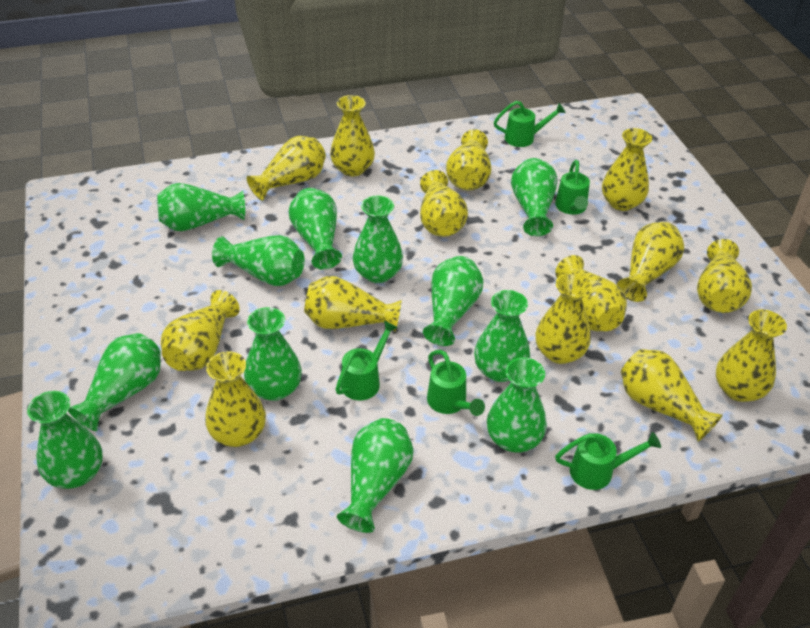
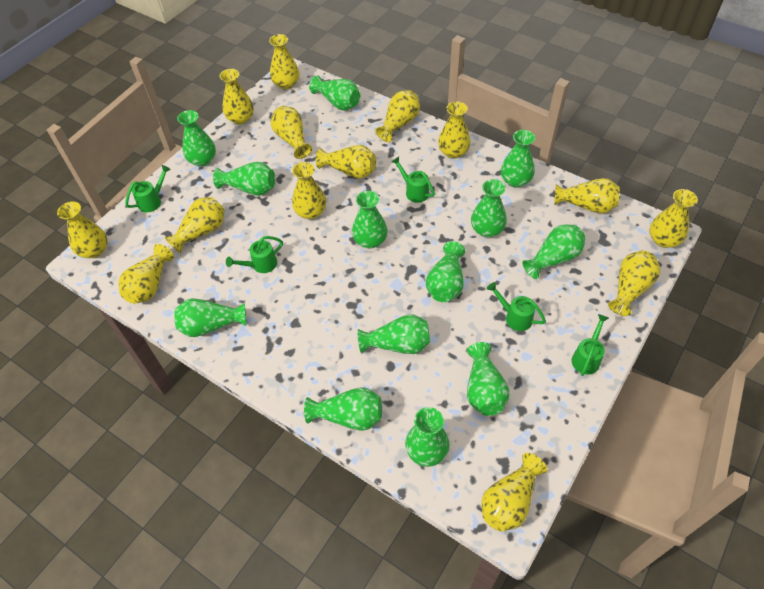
green vase: 12 -> 13

